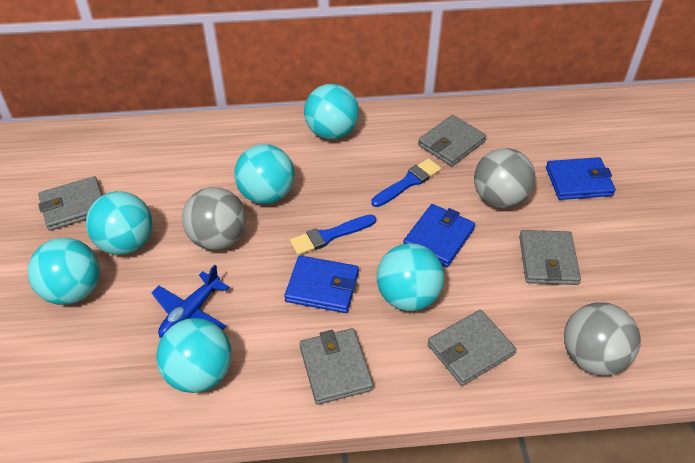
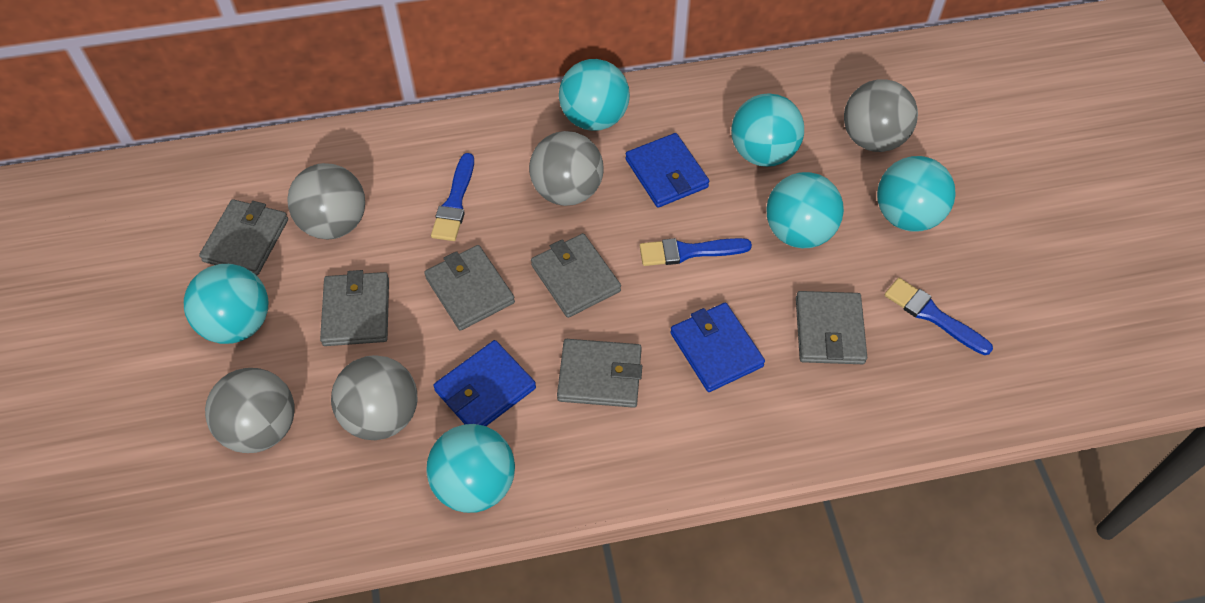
blue brush: 2 -> 3
blue plane: 1 -> 0
grey ball: 3 -> 5
grey wallet: 5 -> 6

